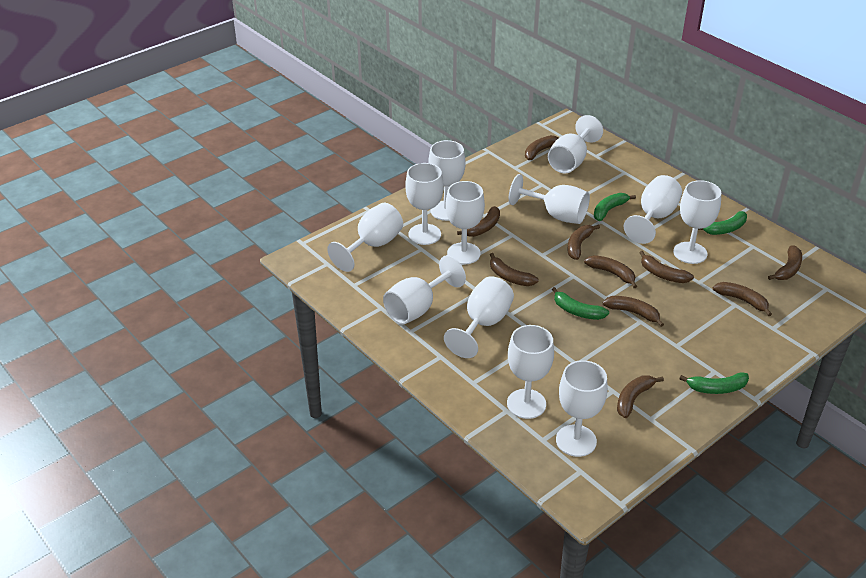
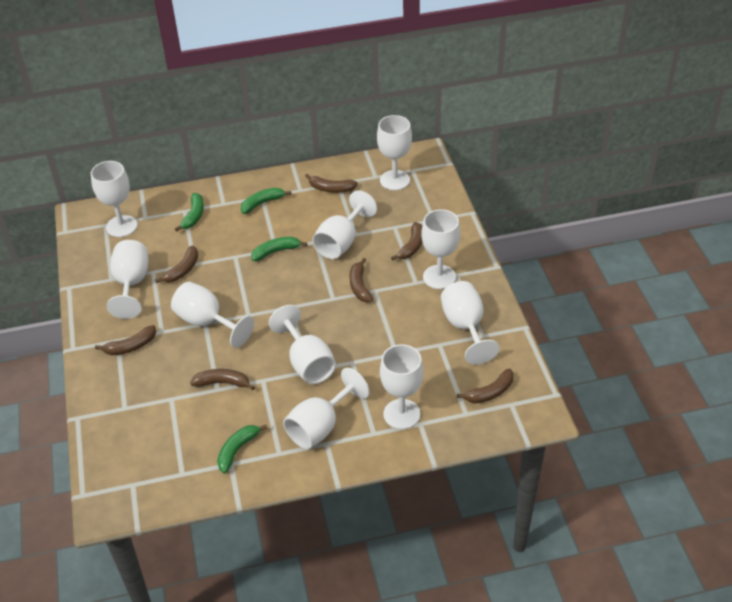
brown banana: 10 -> 7
white goblet: 12 -> 10

